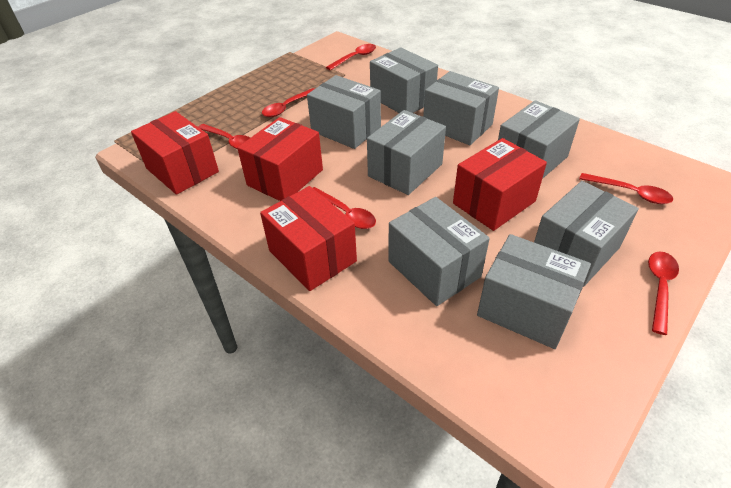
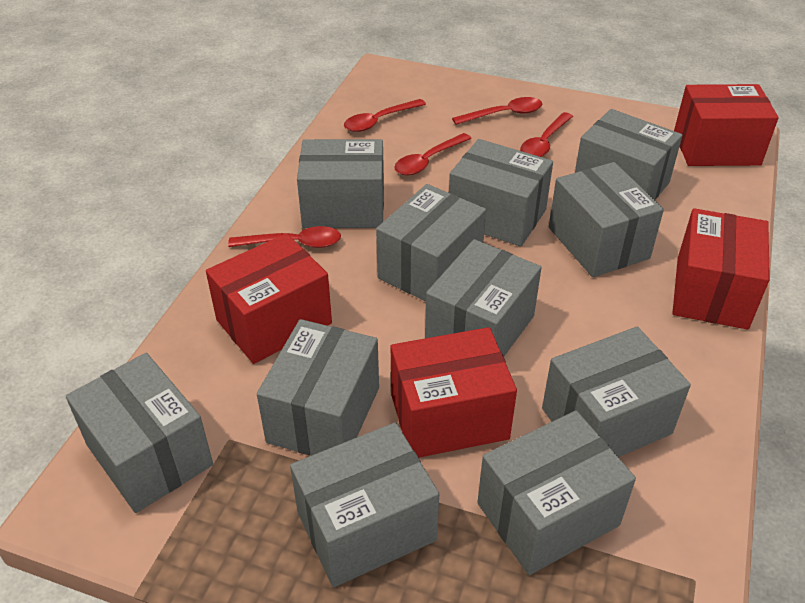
grey box: 8 -> 11
red spoon: 6 -> 5

